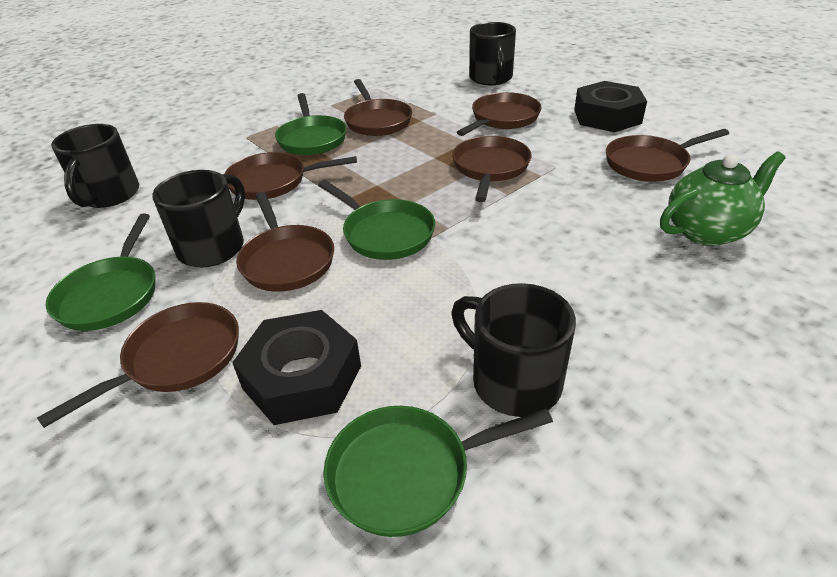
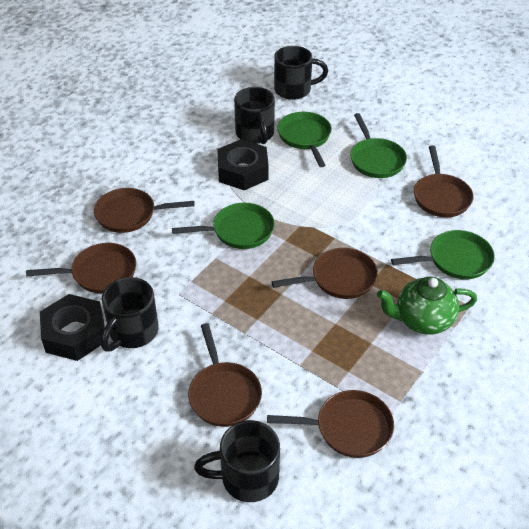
brown pan: 7 -> 6

